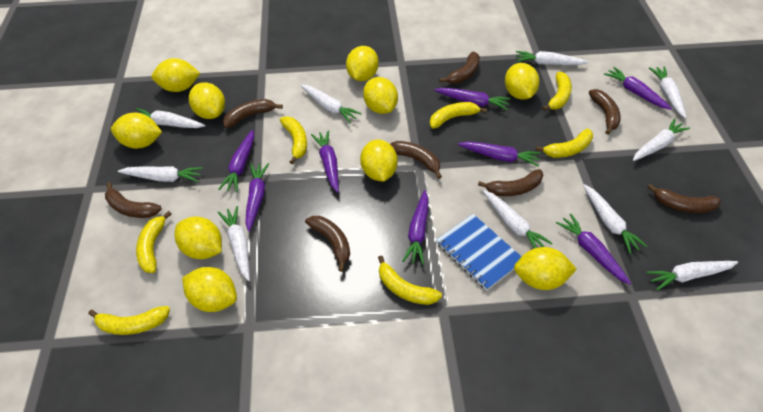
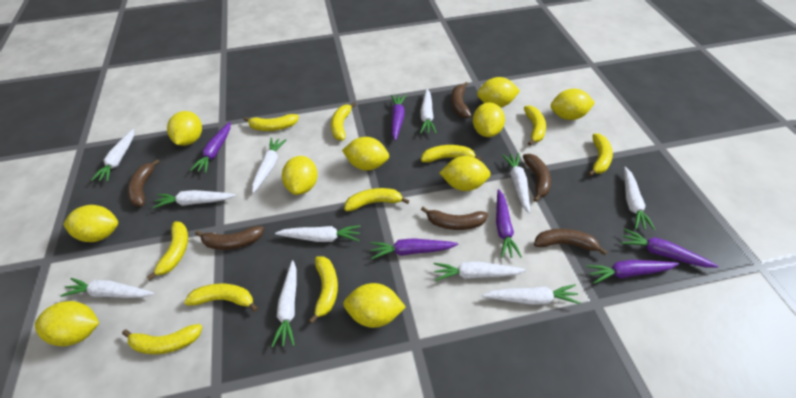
blue notebook: 1 -> 0
brown banana: 8 -> 6
purple carrot: 8 -> 6
white carrot: 10 -> 11
yellow banana: 7 -> 10

